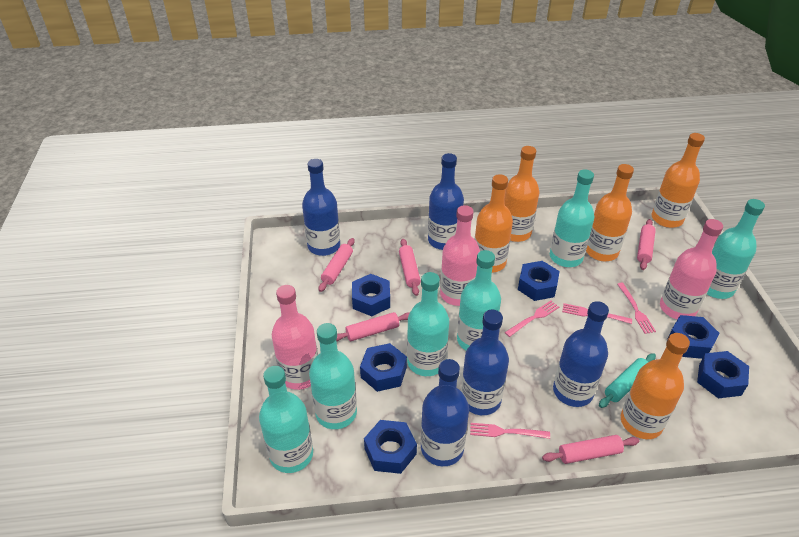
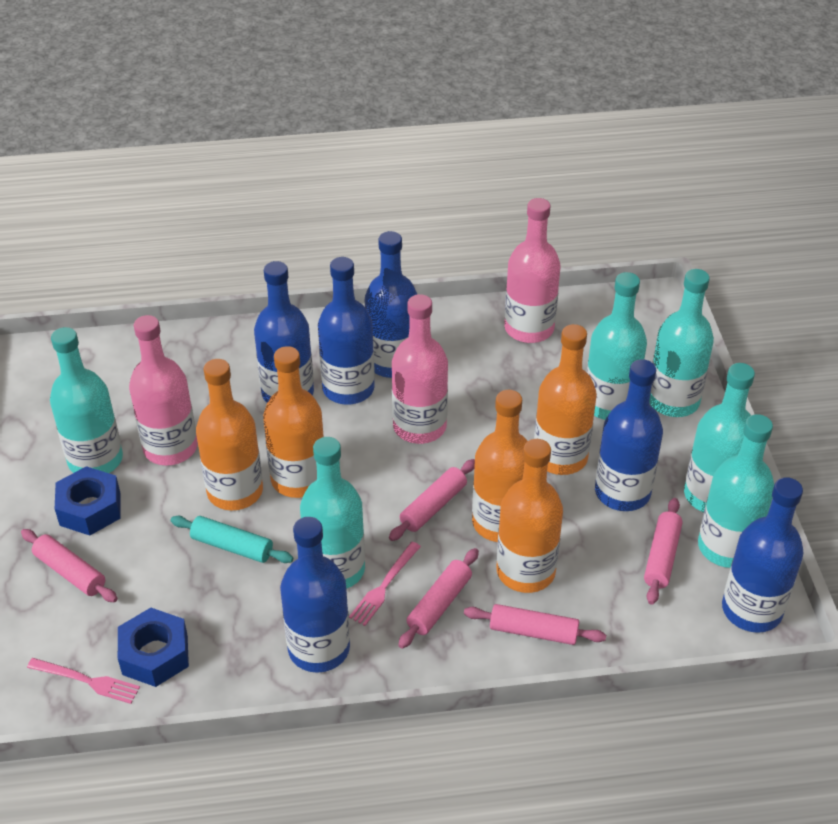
blue bottle: 5 -> 6
blue nut: 6 -> 2
pink fork: 4 -> 2

